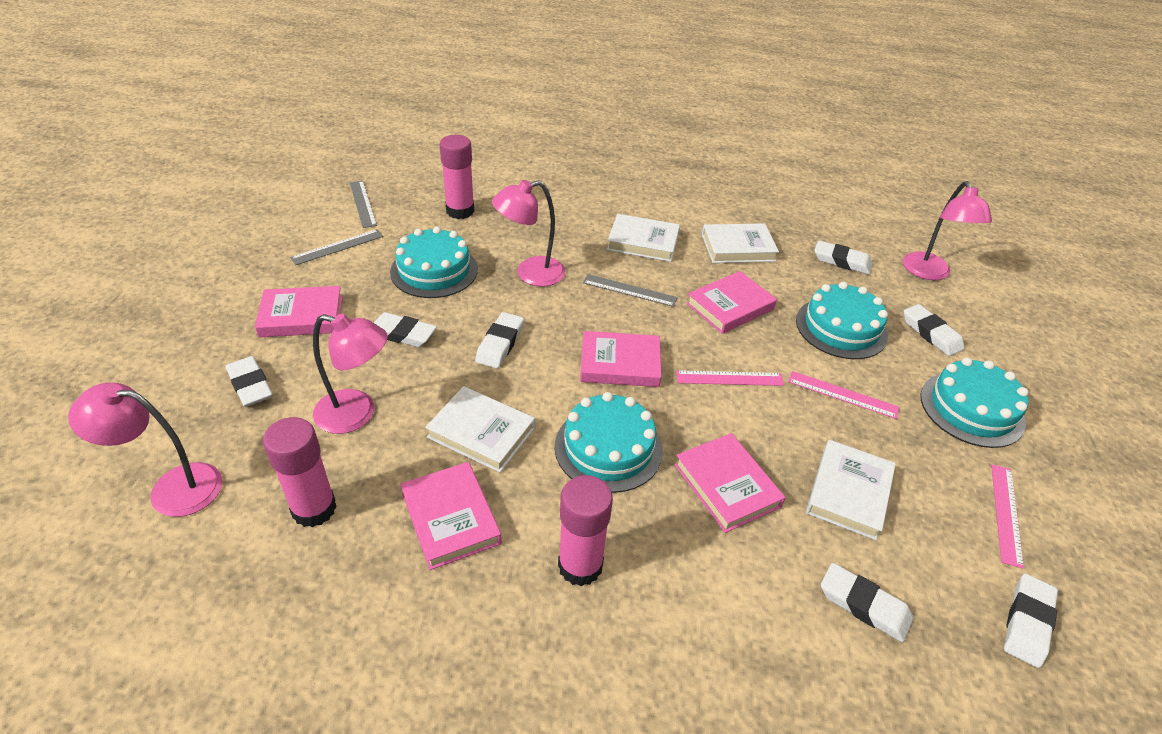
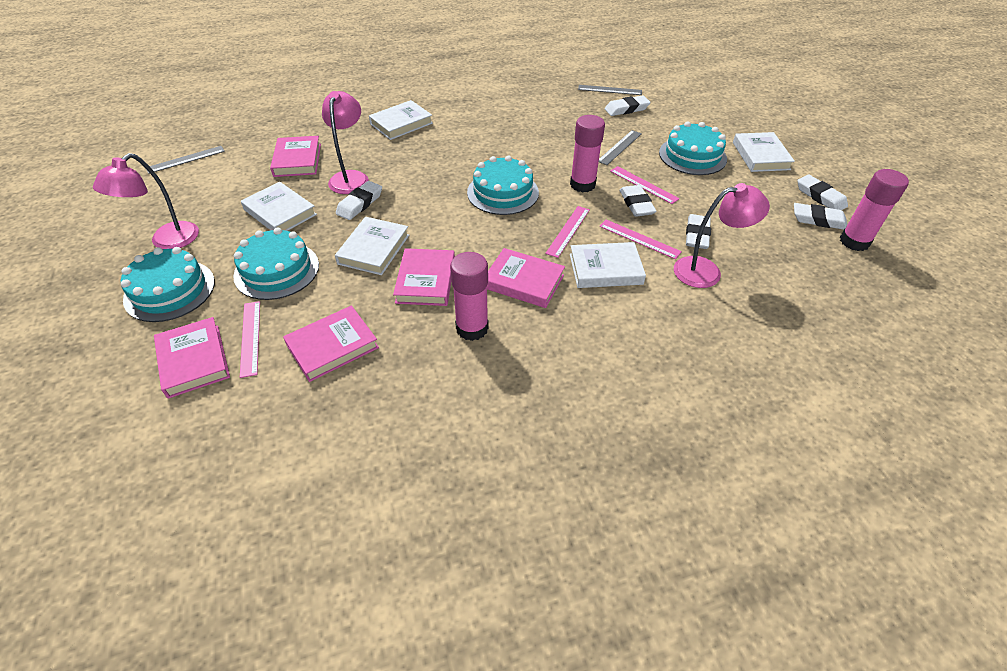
pink lamp: 4 -> 3
pink ruler: 3 -> 4
white book: 4 -> 5
white eraser: 7 -> 6

